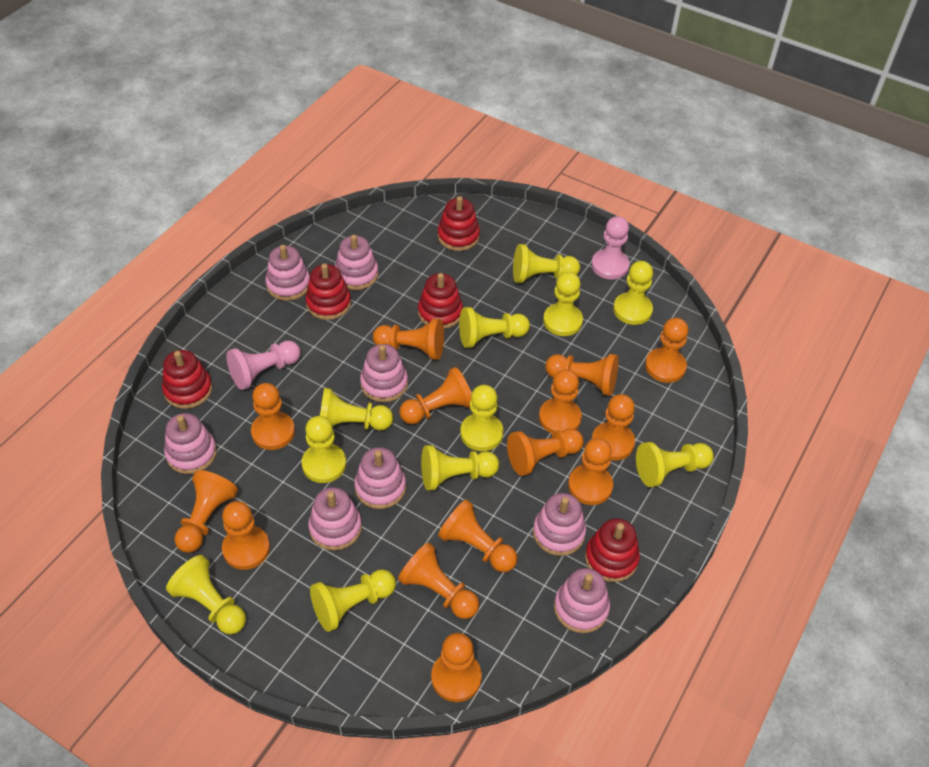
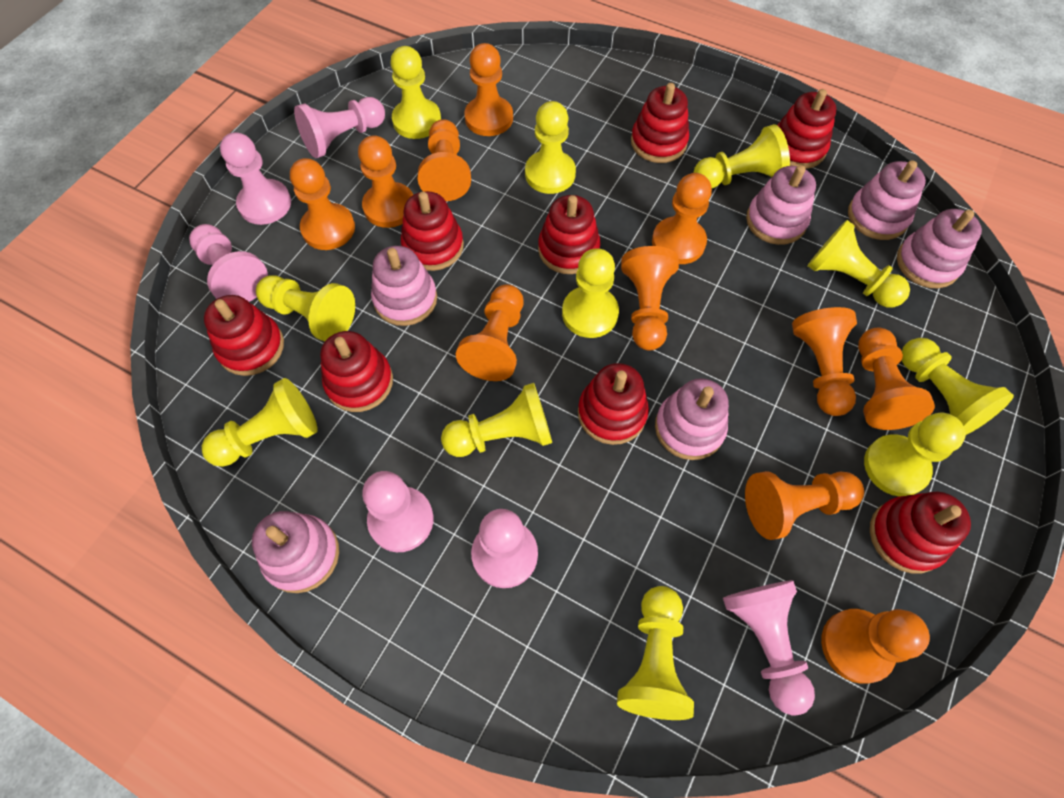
orange pawn: 14 -> 11
pink pawn: 2 -> 6
pink stacking toy: 8 -> 6
red stacking toy: 5 -> 8

